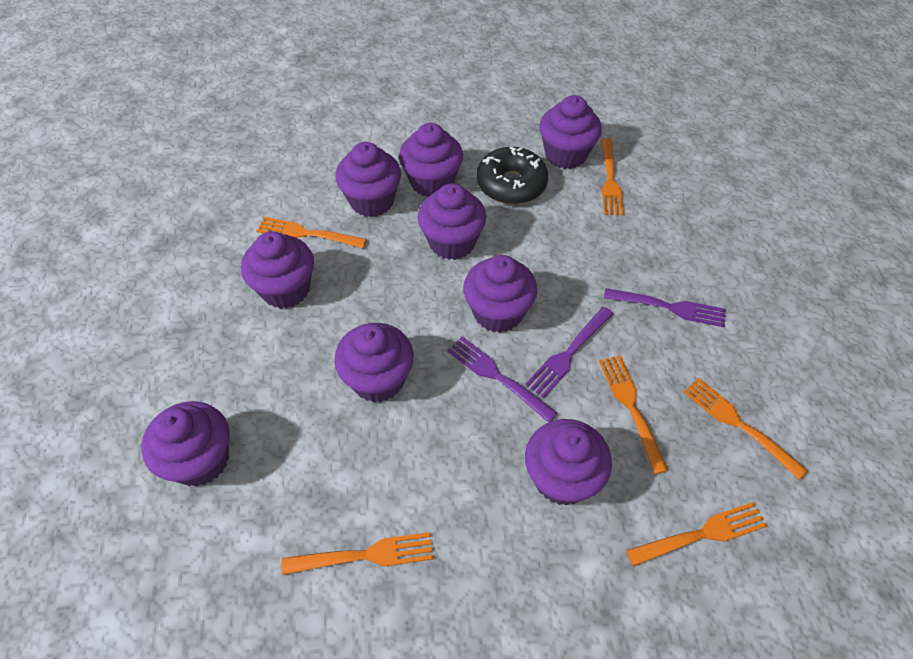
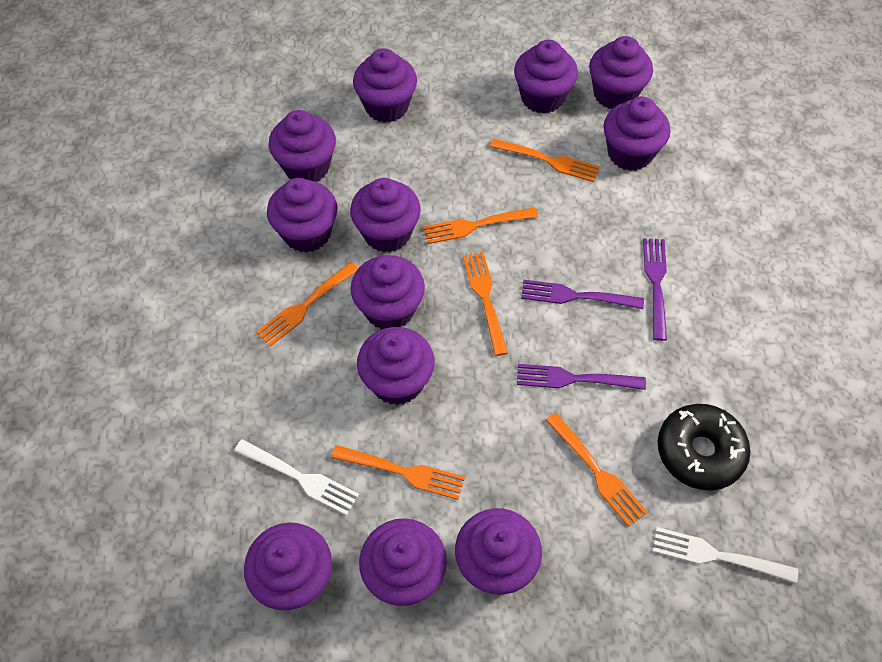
purple cupcake: 9 -> 12
white fork: 0 -> 2

